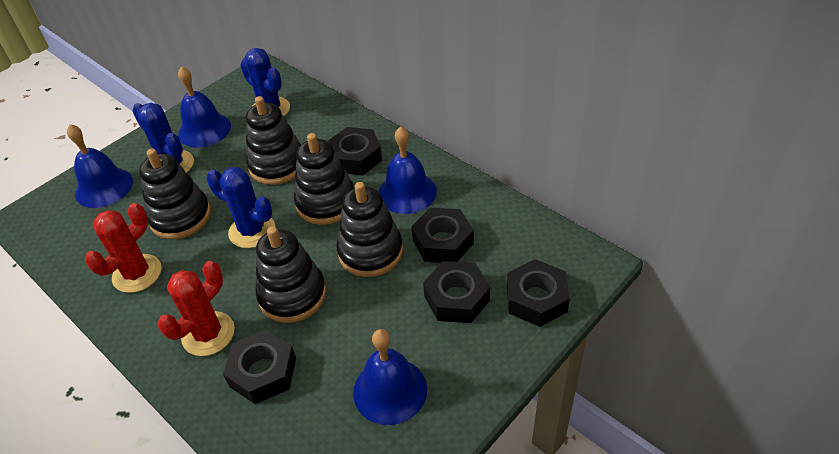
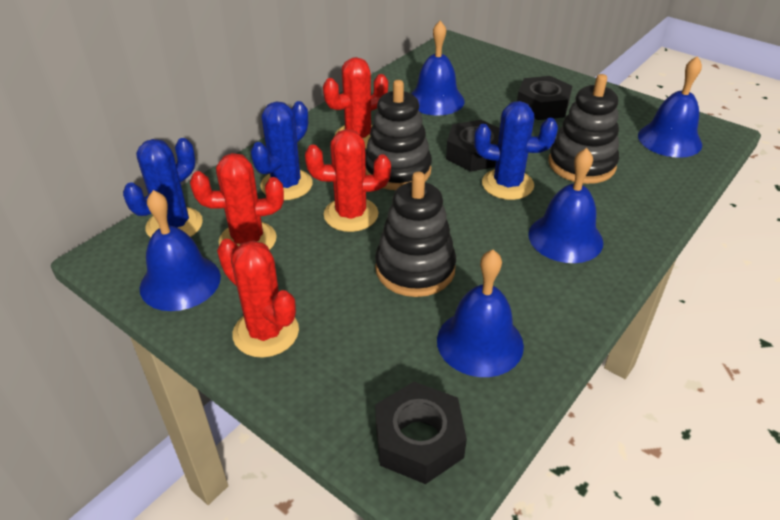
black nut: 5 -> 3
black stacking toy: 5 -> 3
blue bell: 4 -> 5
red cactus: 2 -> 4

